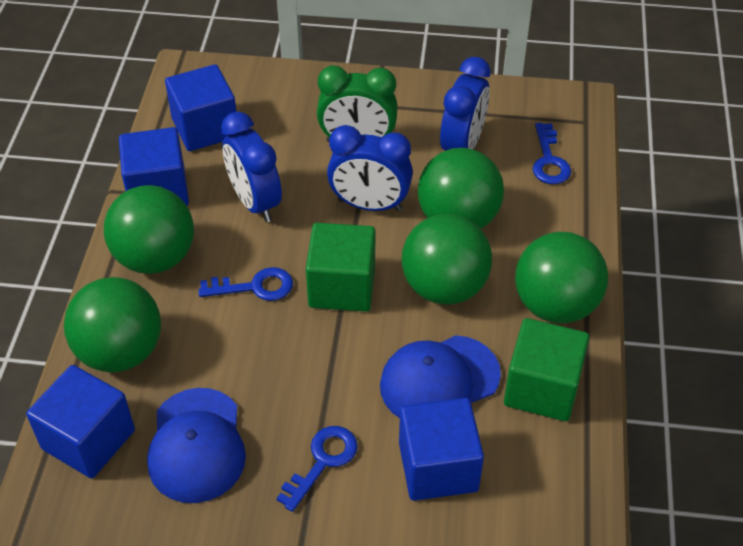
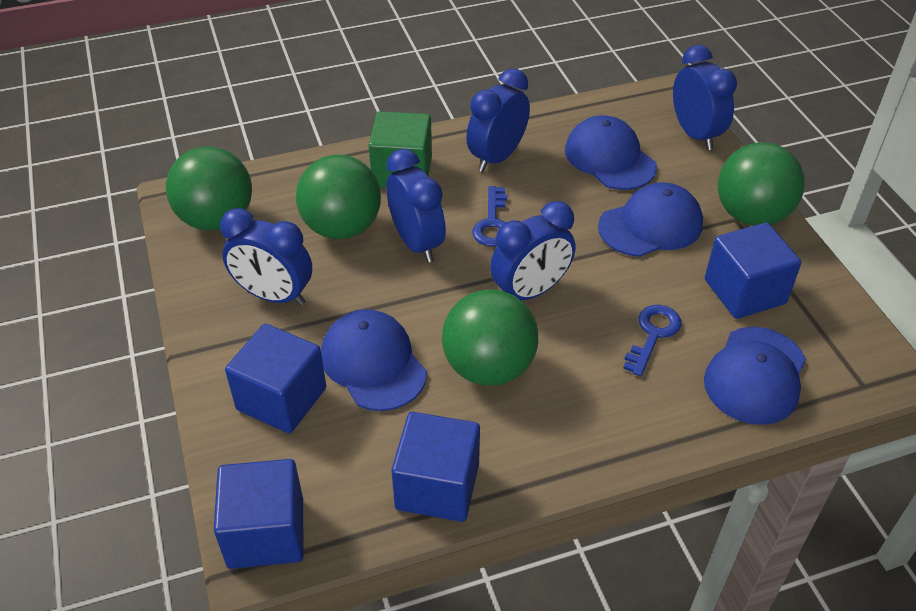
blue cap: 2 -> 4
blue clock: 3 -> 5
blue key: 3 -> 2
green ball: 5 -> 4
green clock: 1 -> 0
green cube: 2 -> 1

